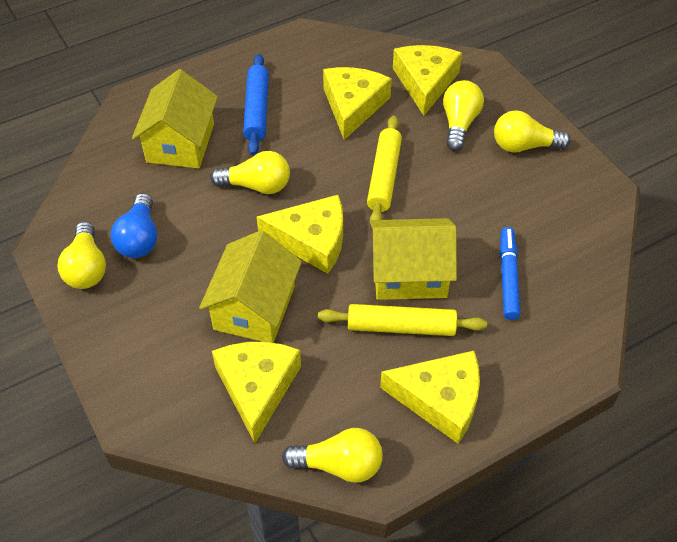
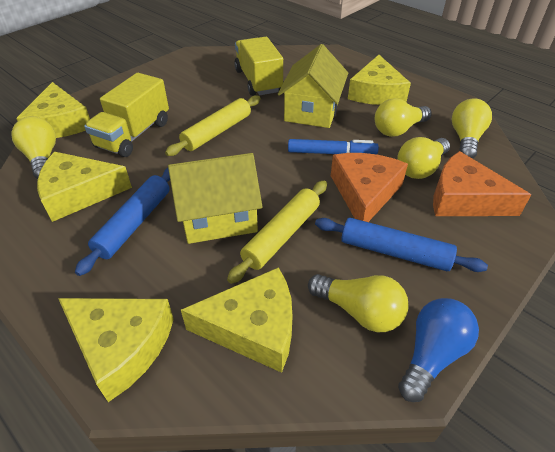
blue rolling pin: 1 -> 2
orange cheese: 0 -> 2
yellow house: 3 -> 2
yellow truck: 0 -> 2

